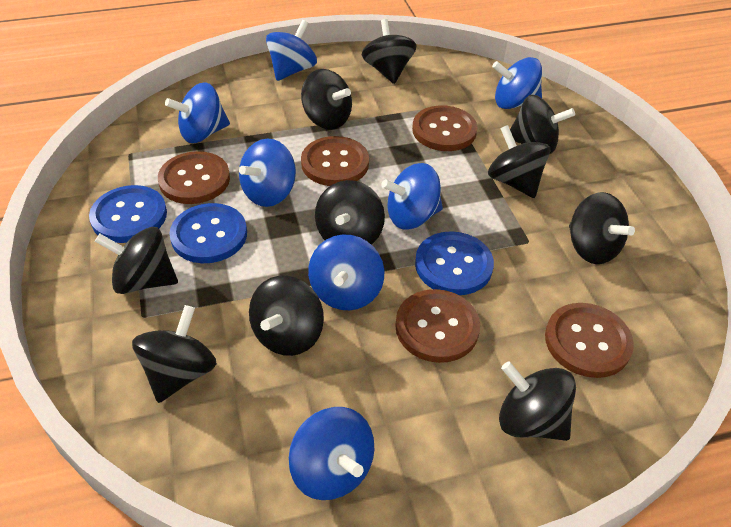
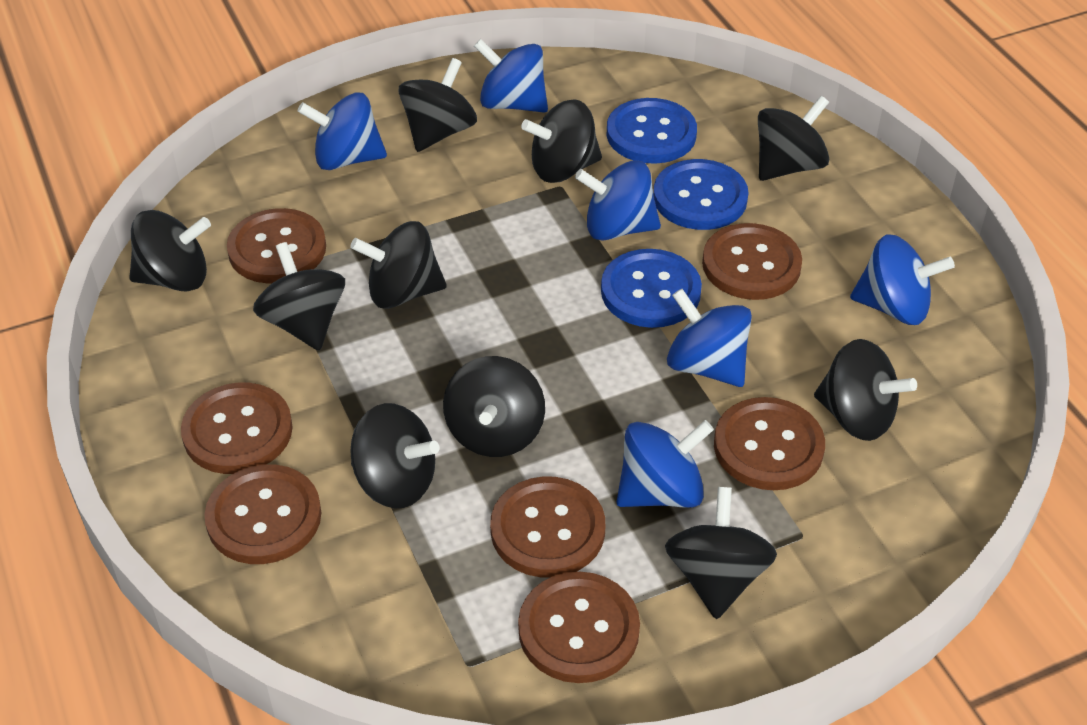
blue spinning top: 7 -> 6
brown button: 5 -> 7

